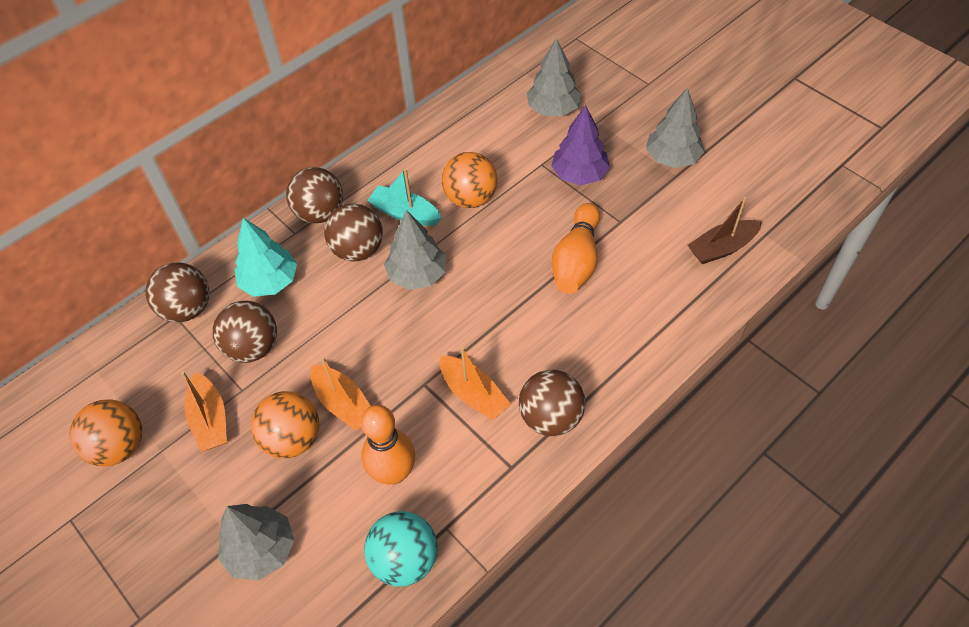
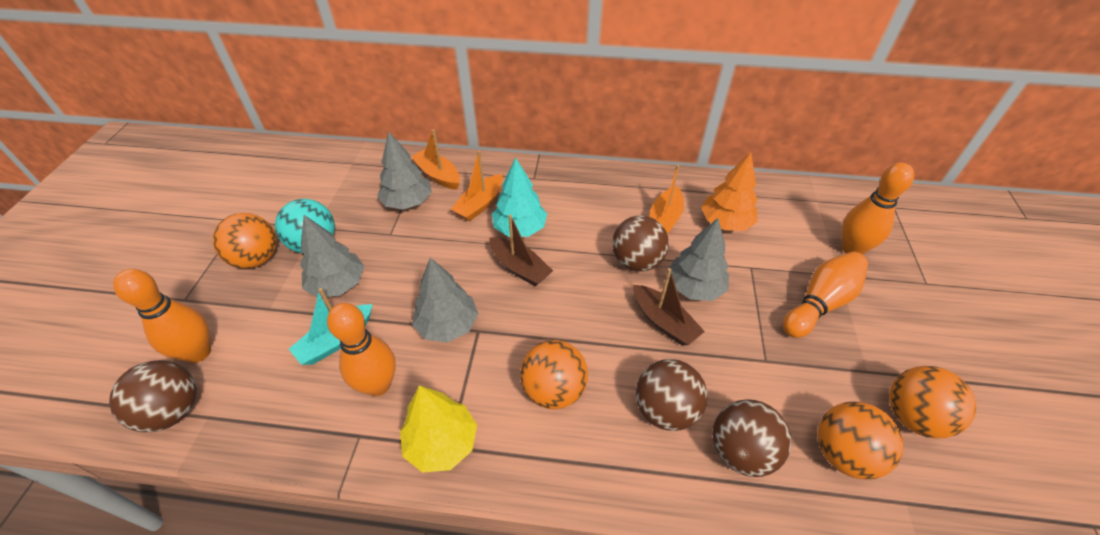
brown ball: 5 -> 4
brown boat: 1 -> 2
orange ball: 3 -> 4
orange bowling pin: 2 -> 4
orange tree: 0 -> 1
purple tree: 1 -> 0
yellow tree: 0 -> 1

